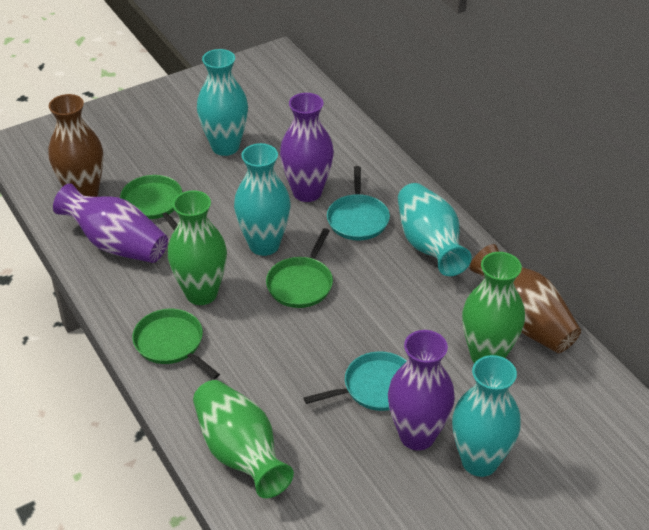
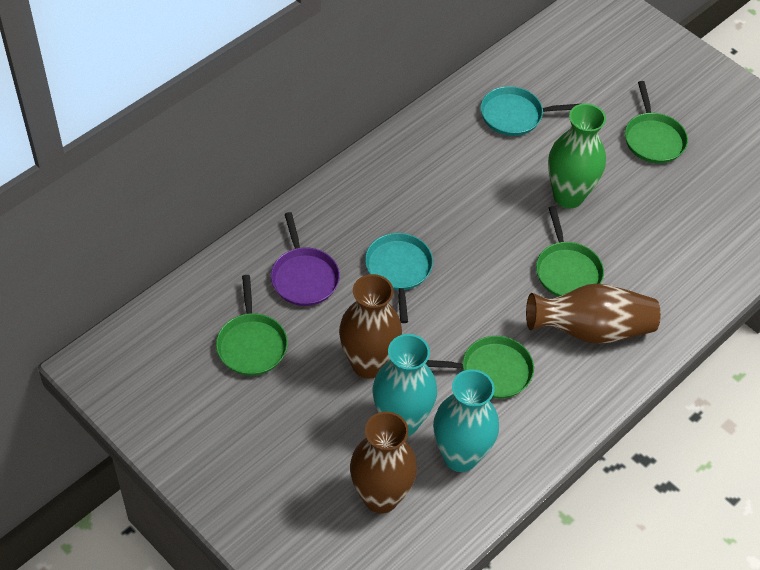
brown vase: 2 -> 3
green pan: 3 -> 4
green vase: 3 -> 1
purple pan: 0 -> 1
purple vase: 3 -> 0
turquoise vase: 4 -> 2

